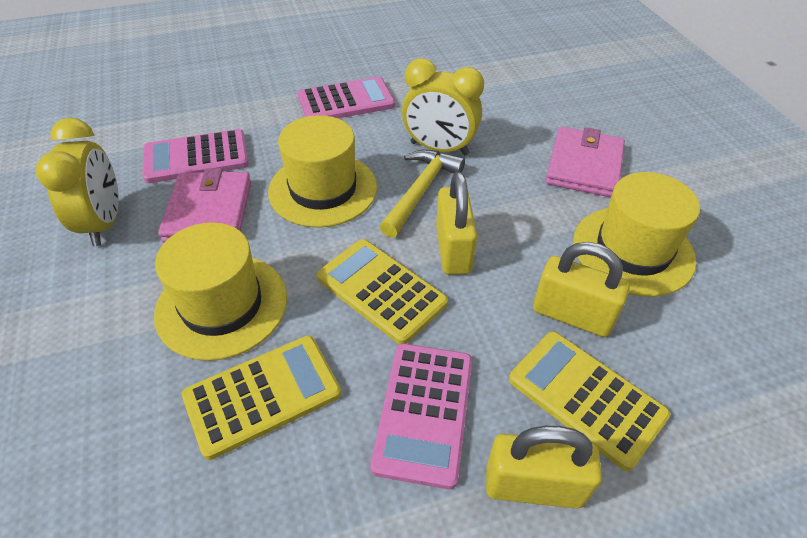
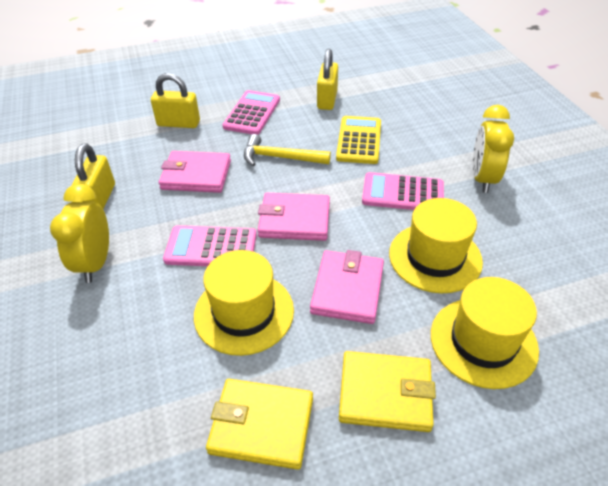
pink wallet: 2 -> 3
yellow calculator: 3 -> 1
yellow wallet: 0 -> 2

